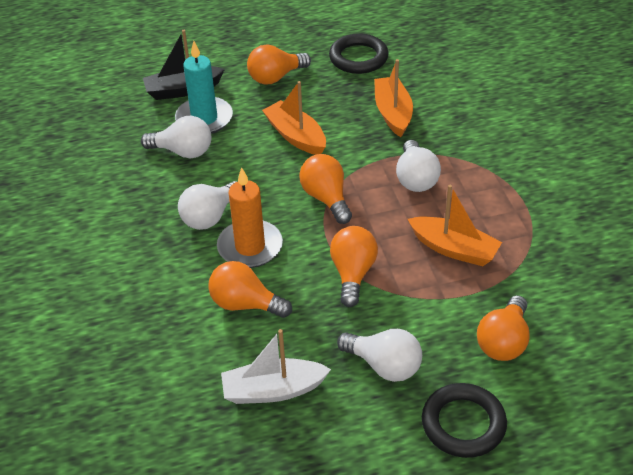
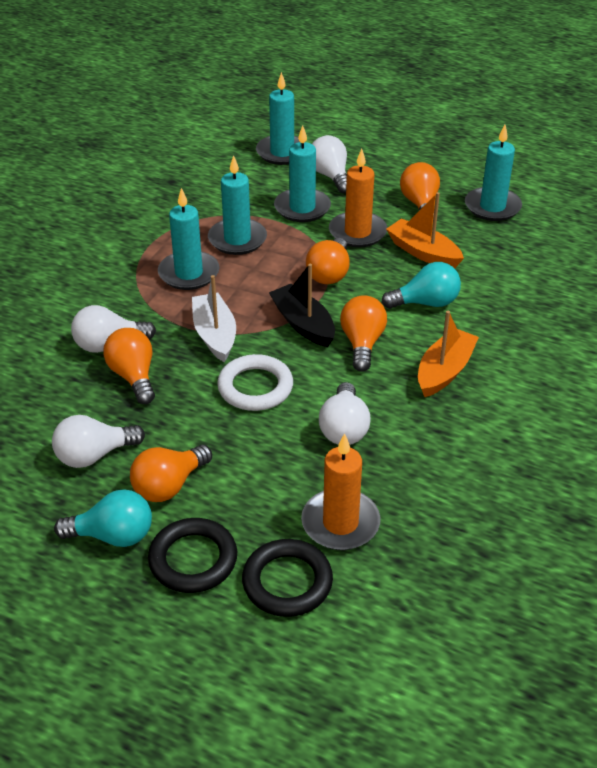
orange boat: 3 -> 2
orange candle: 1 -> 2
turquoise candle: 1 -> 5
turquoise light bulb: 0 -> 2
white ring: 0 -> 1

